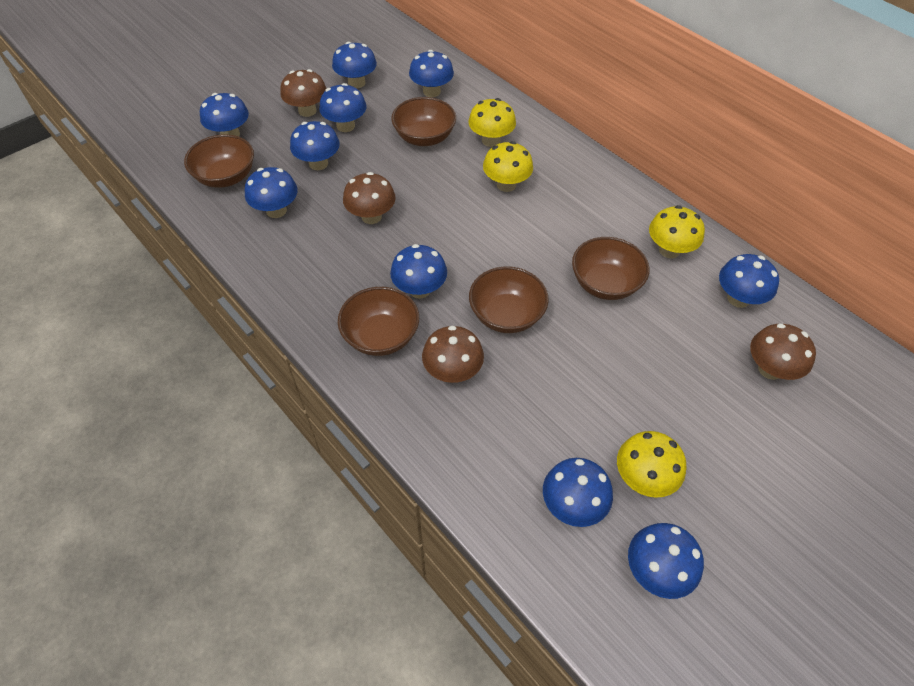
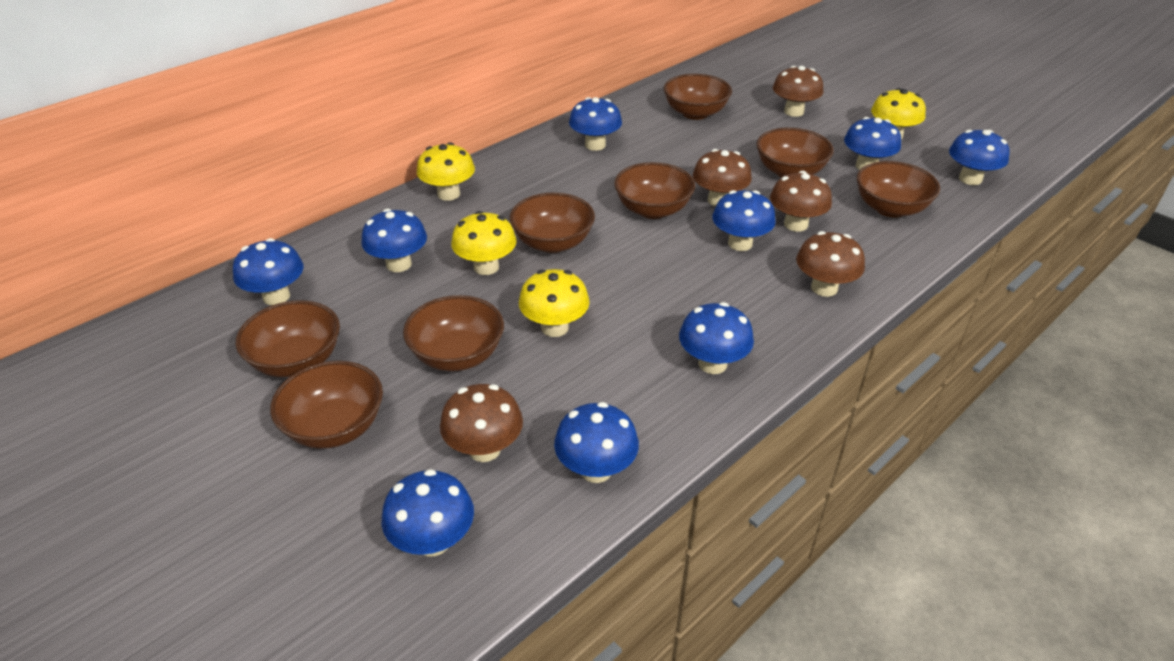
blue mushroom: 10 -> 9
brown bowl: 5 -> 8
brown mushroom: 4 -> 5

